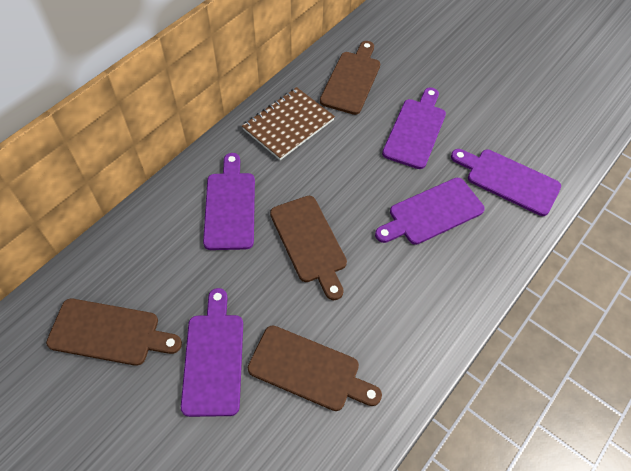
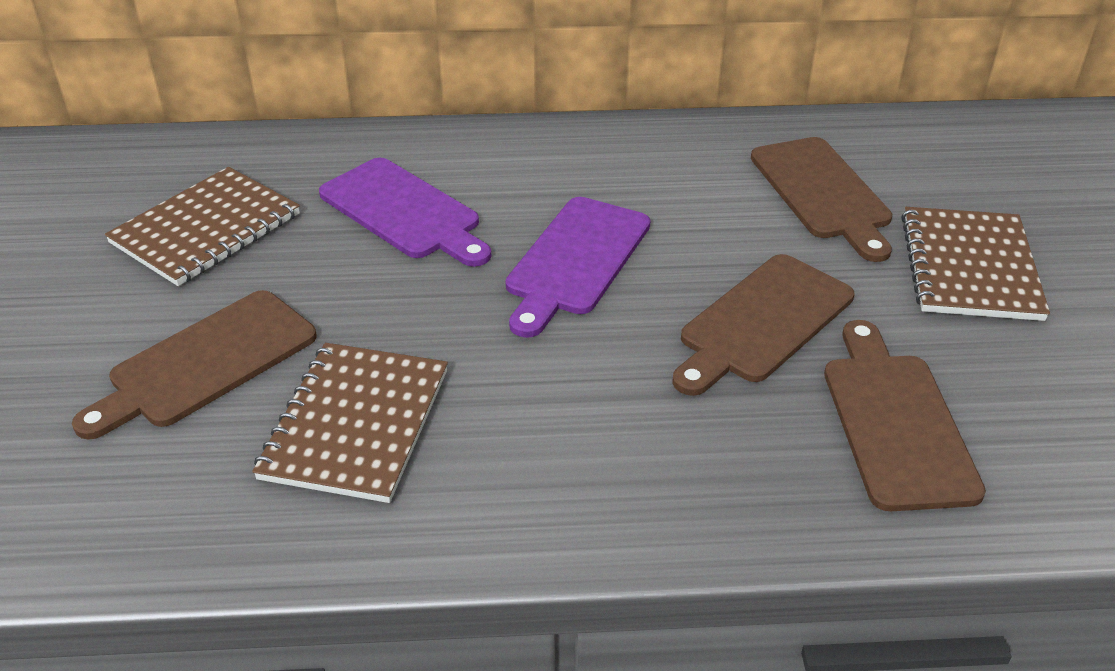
brown notebook: 1 -> 3
purple cutting board: 5 -> 2

